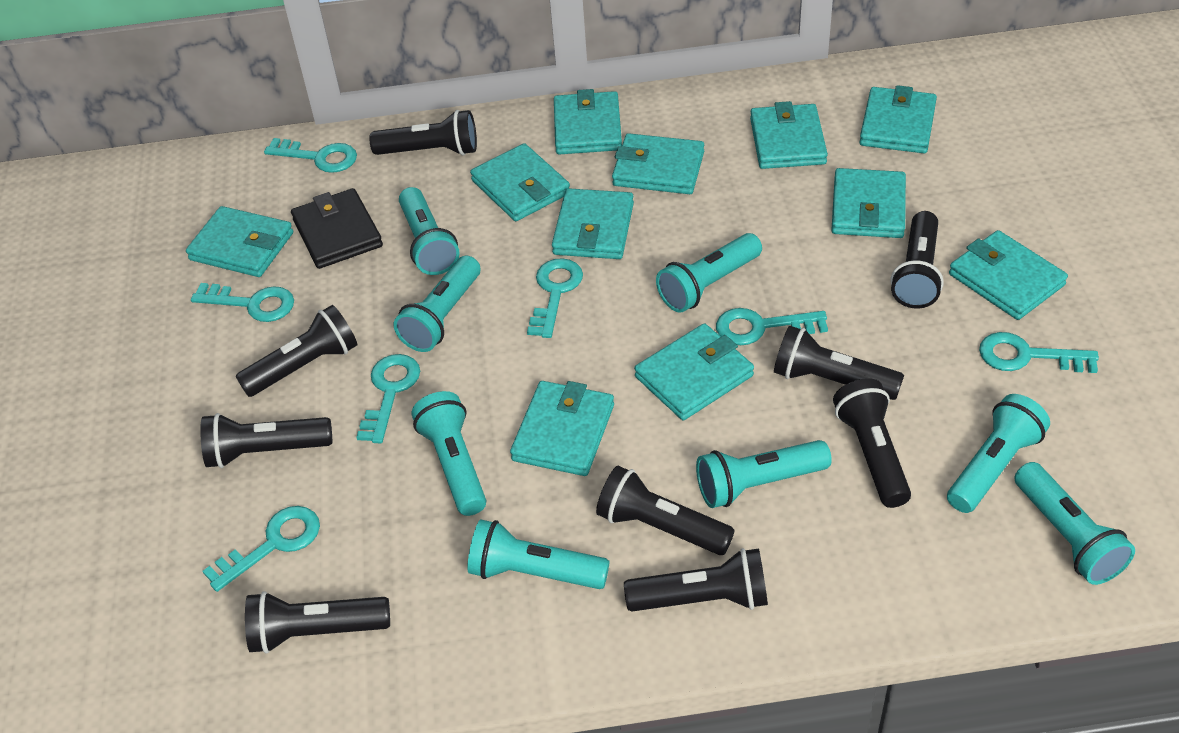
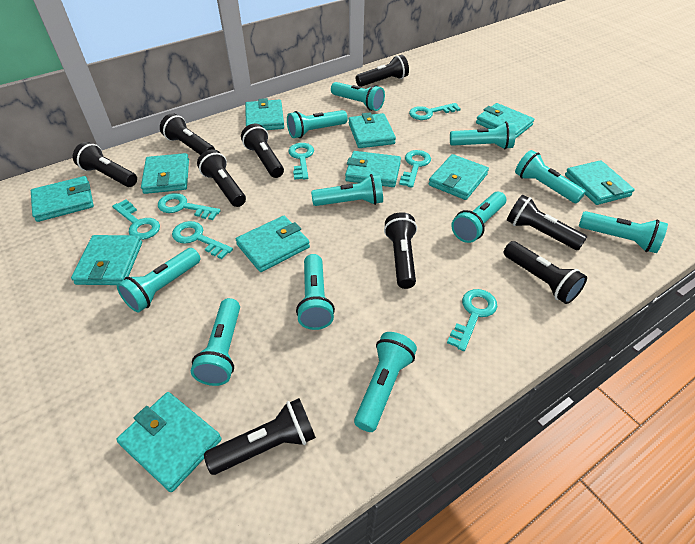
black wallet: 1 -> 0
turquoise flashlight: 8 -> 11

